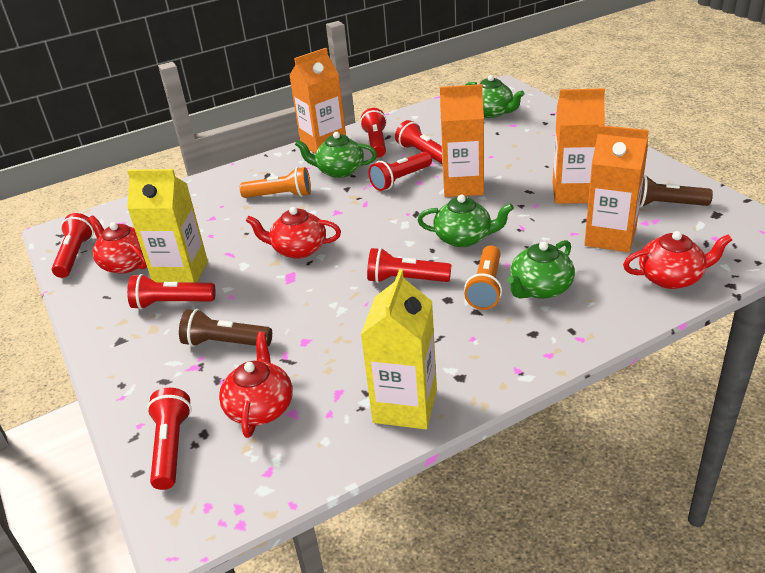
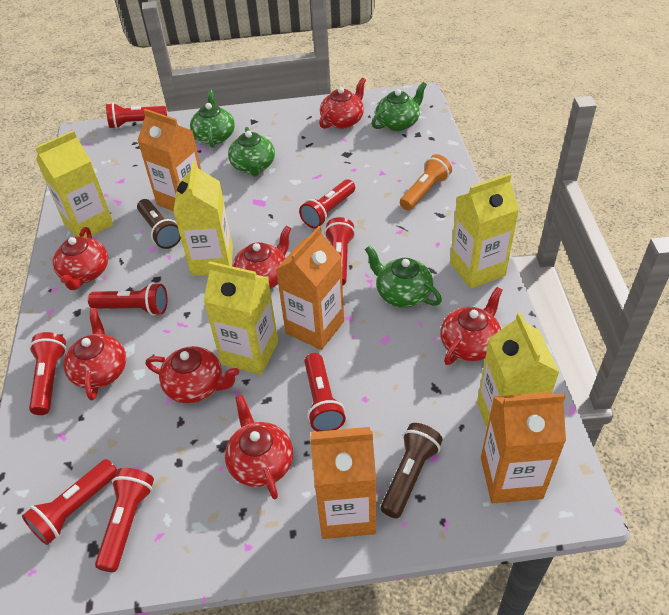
orange flashlight: 2 -> 1
red flashlight: 7 -> 8
red teapot: 4 -> 7
yellow carton: 2 -> 5

